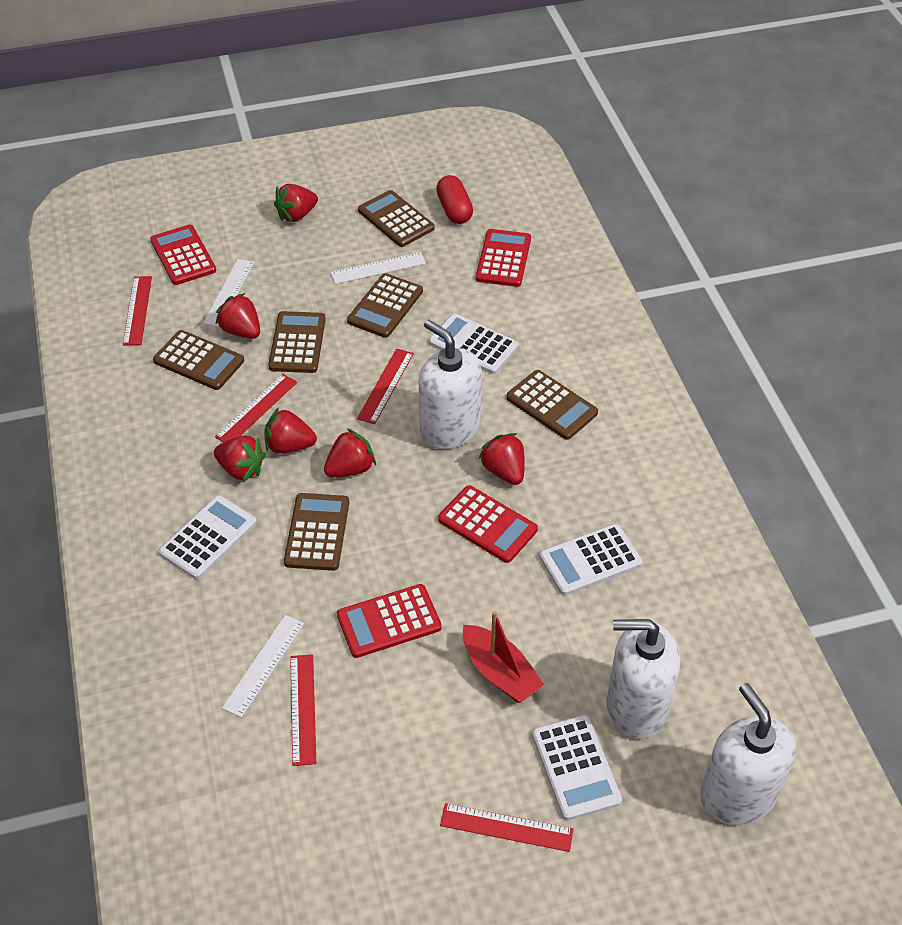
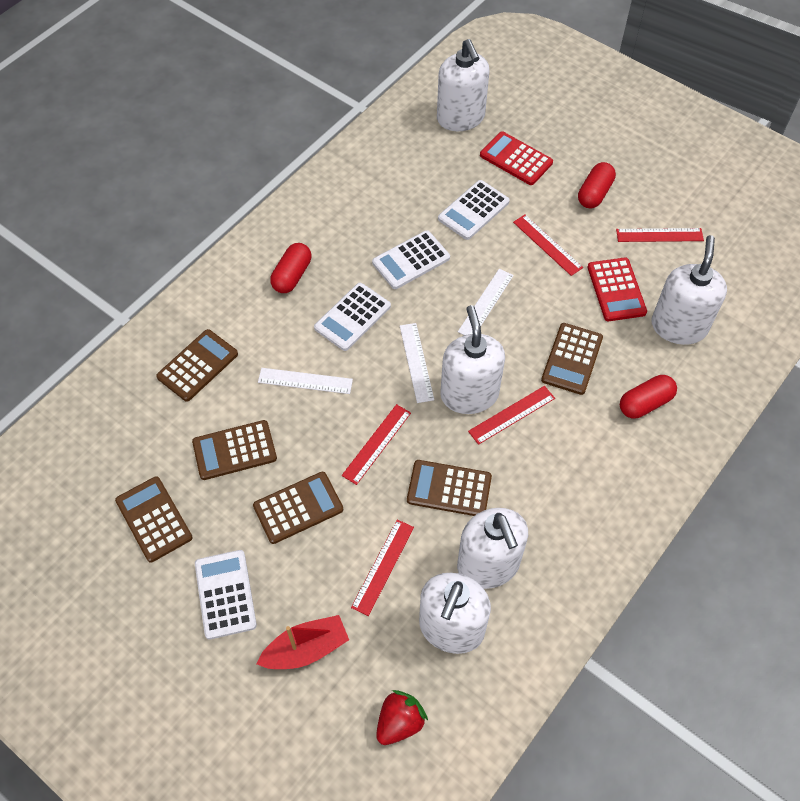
red calculator: 4 -> 2
red capsule: 1 -> 3
red strawberry: 6 -> 1
white soap dispenser: 3 -> 5

